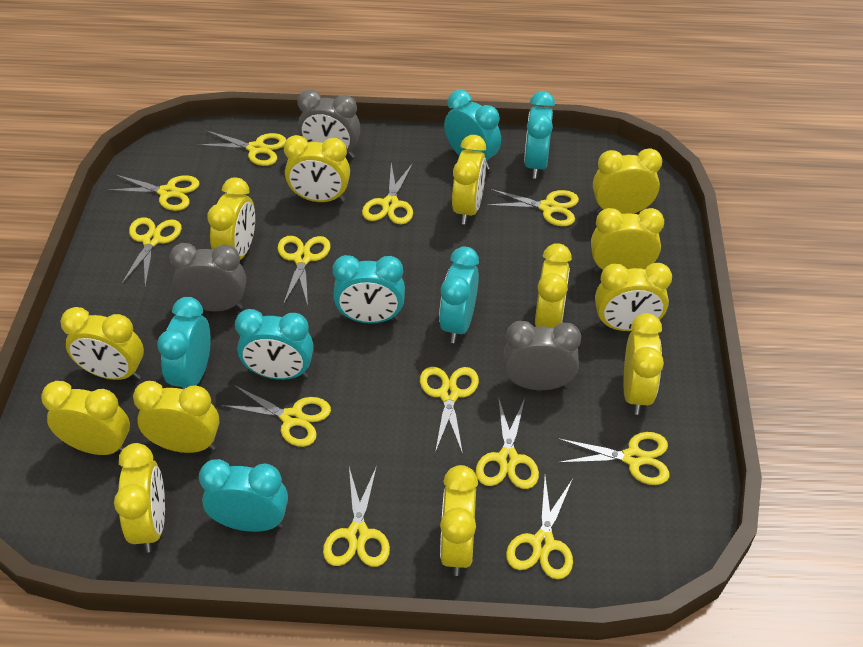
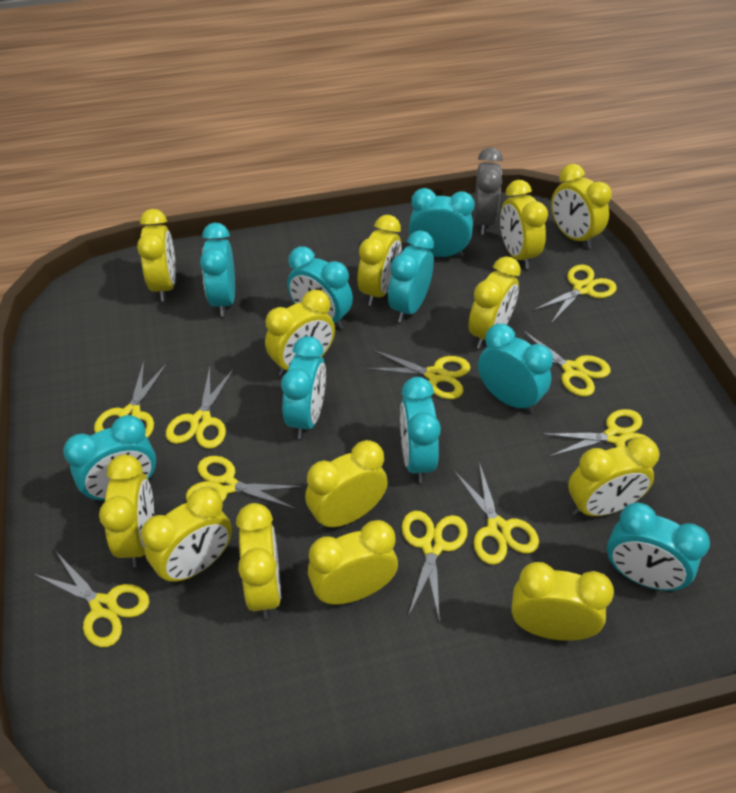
grey clock: 3 -> 1
turquoise clock: 7 -> 9
yellow scissors: 12 -> 10

